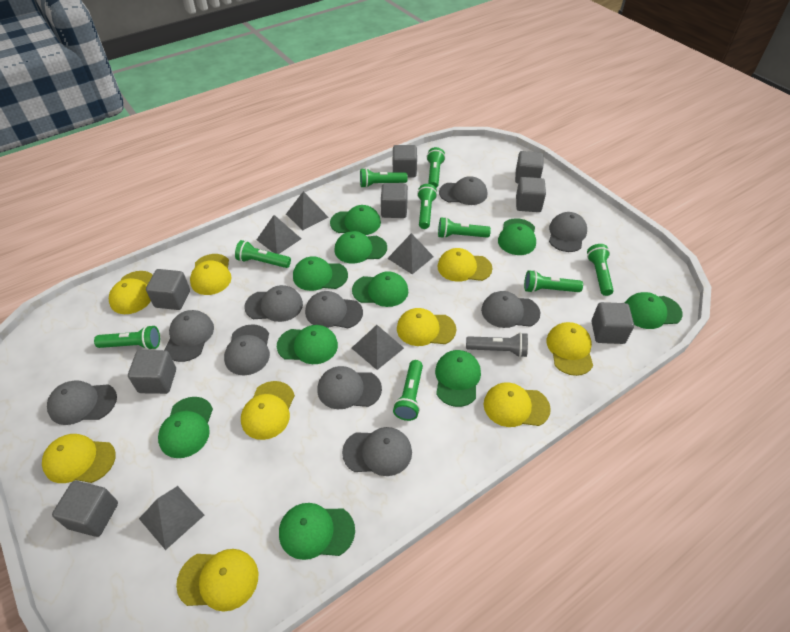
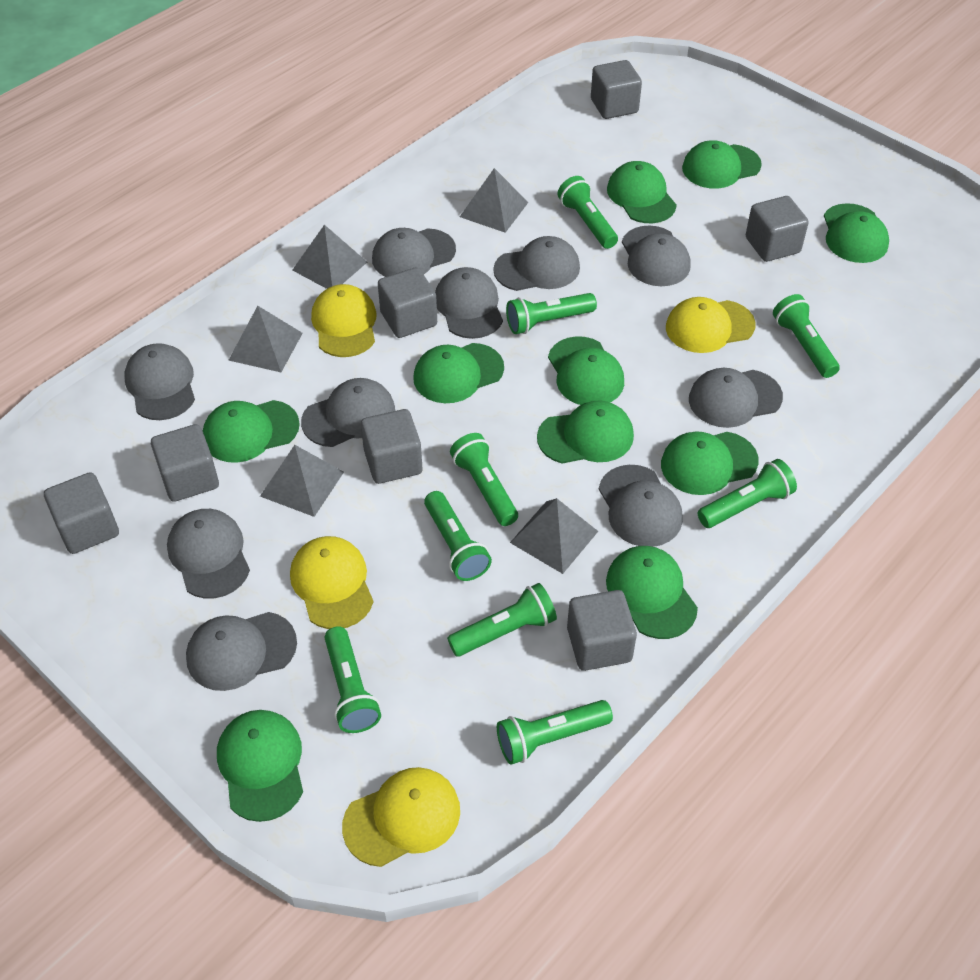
grey cube: 8 -> 7
grey flashlight: 1 -> 0
yellow cap: 9 -> 4

